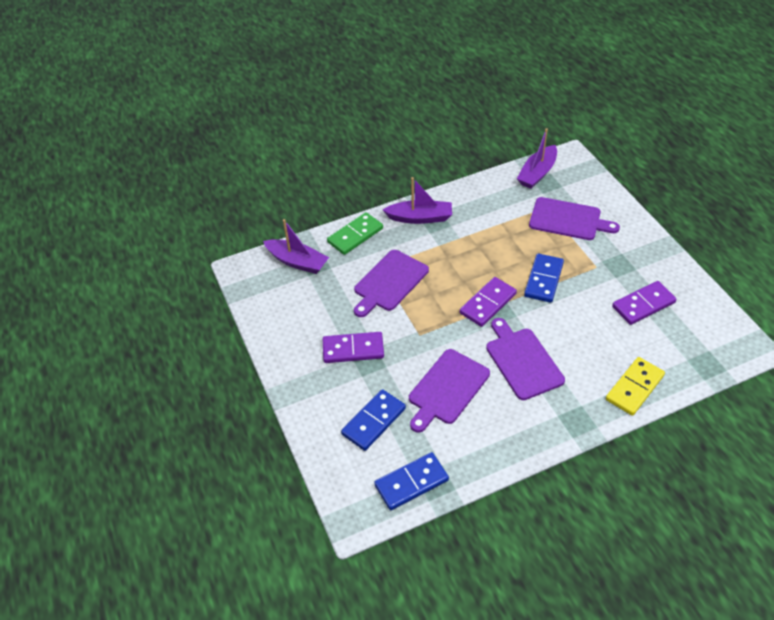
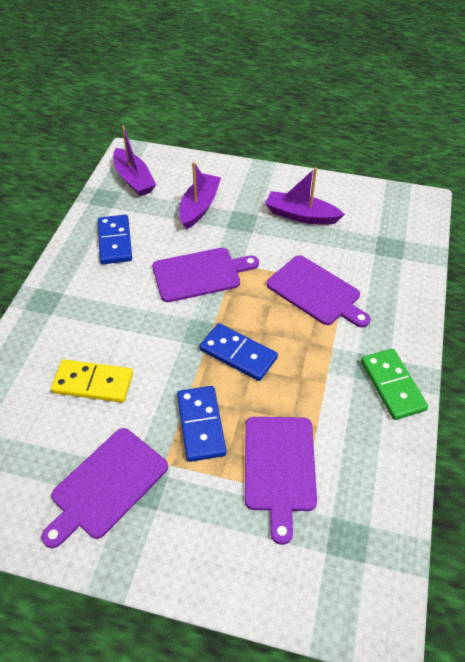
purple domino: 3 -> 0

